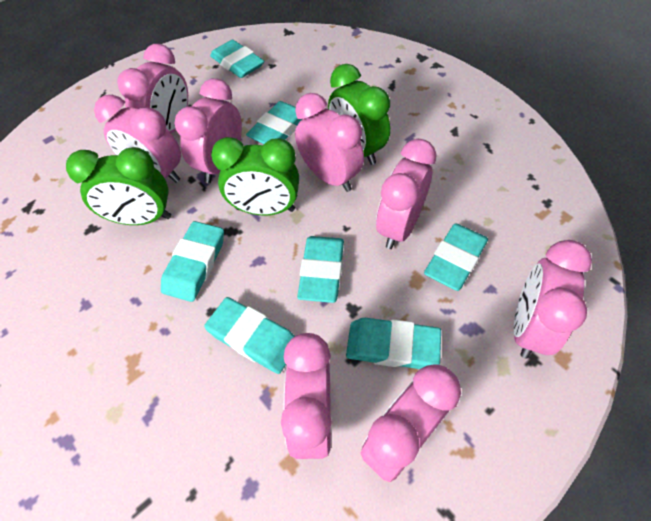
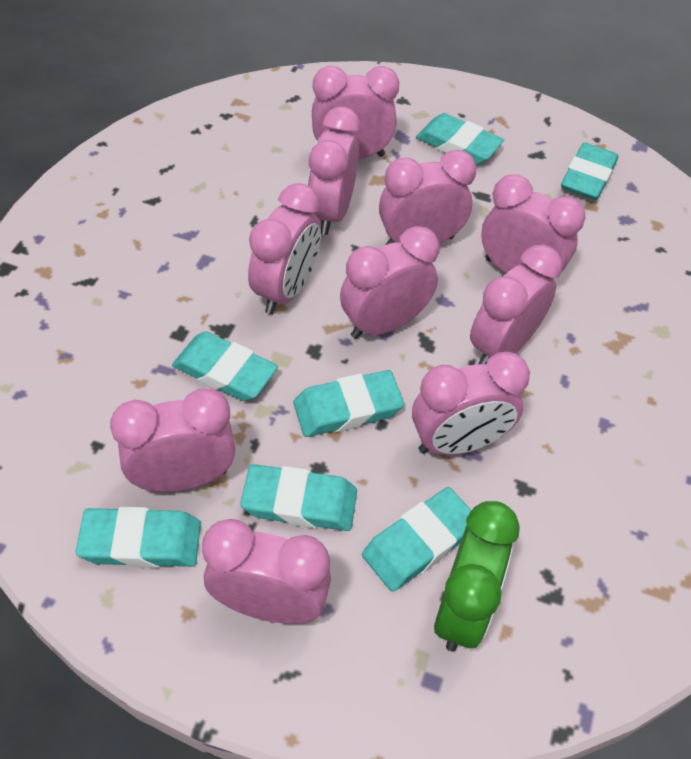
green clock: 3 -> 1
pink clock: 8 -> 10

